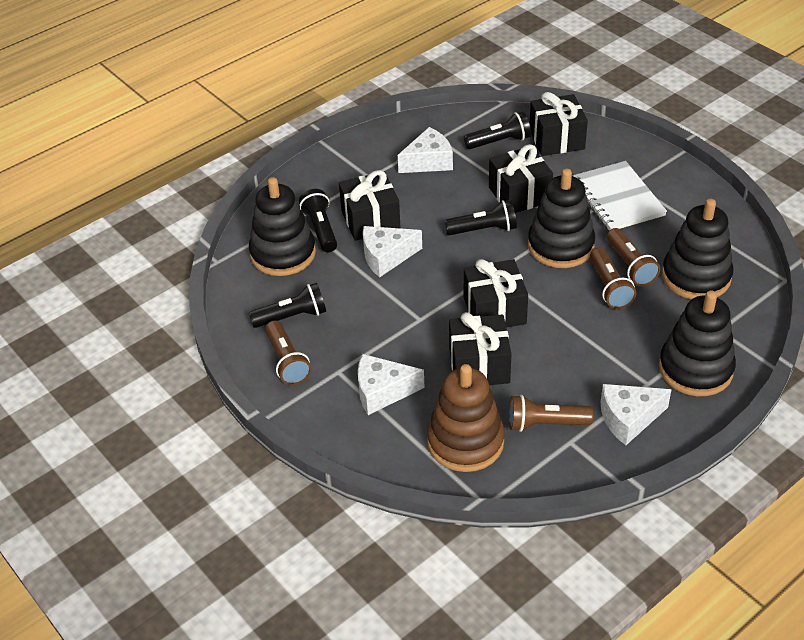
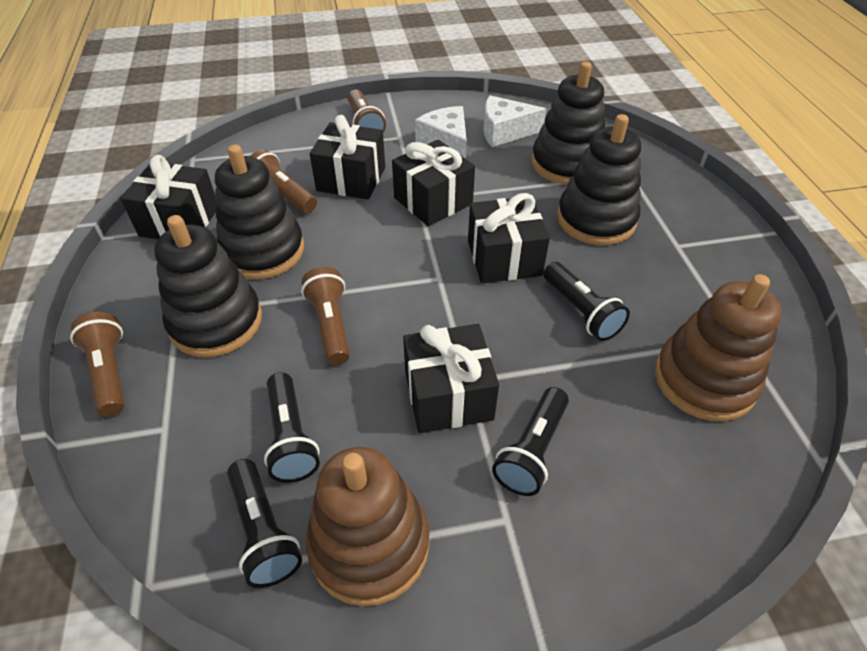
brown stacking toy: 1 -> 2
white cheese: 4 -> 2
white notebook: 1 -> 0

